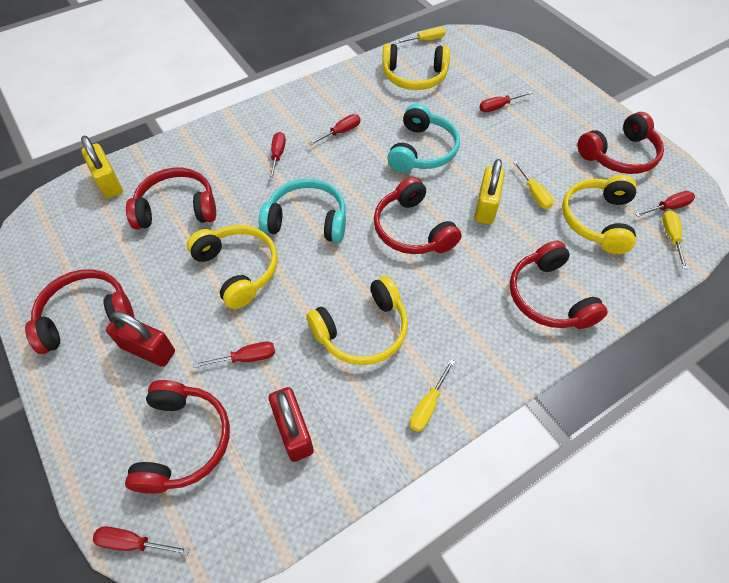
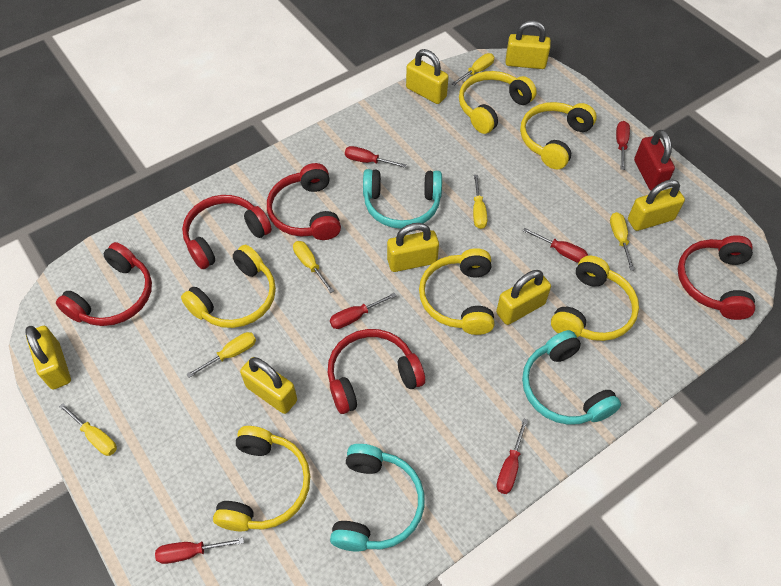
red headphones: 6 -> 5
red padlock: 2 -> 1
turquoise headphones: 2 -> 3
yellow headphones: 4 -> 6
yellow padlock: 2 -> 7
yellow screwdriver: 4 -> 6

